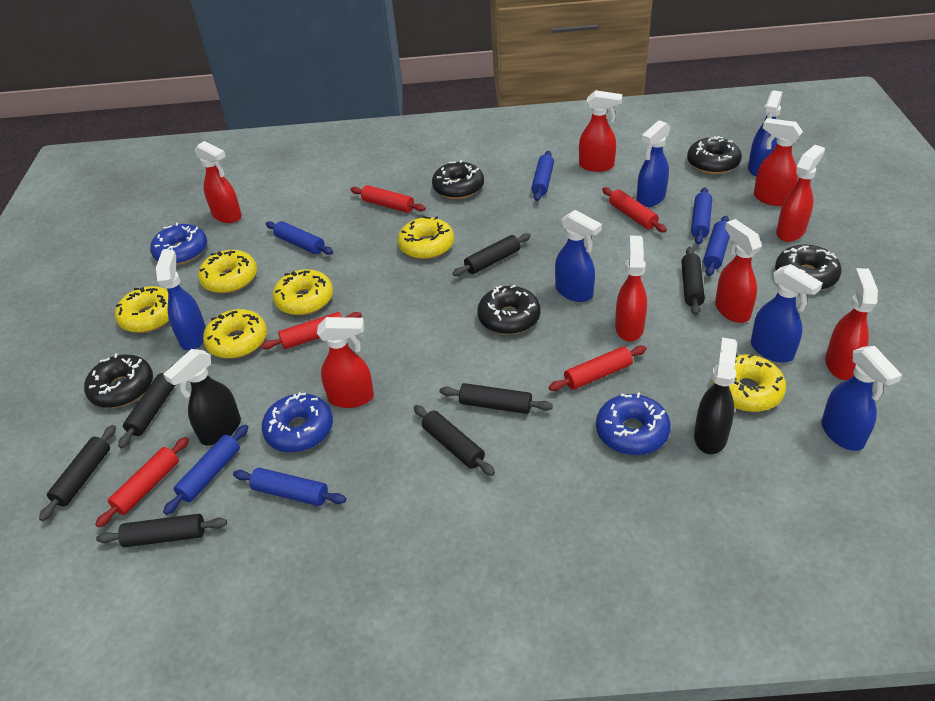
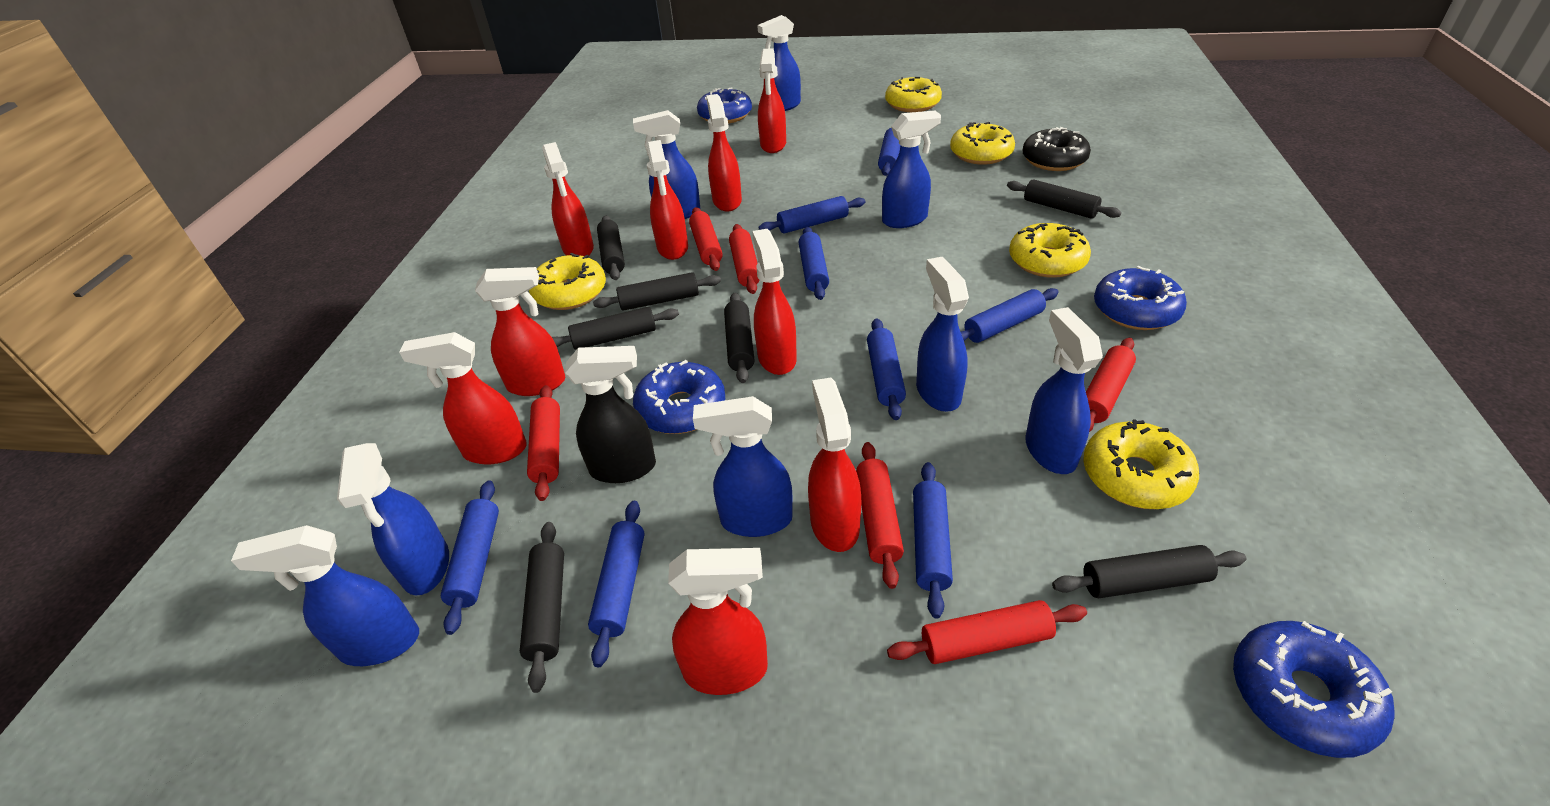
black donut: 5 -> 1
black spray bottle: 2 -> 1
blue donut: 3 -> 4
blue rolling pin: 6 -> 8
blue spray bottle: 6 -> 8
red rolling pin: 5 -> 6
red spray bottle: 8 -> 9
yellow donut: 6 -> 5

